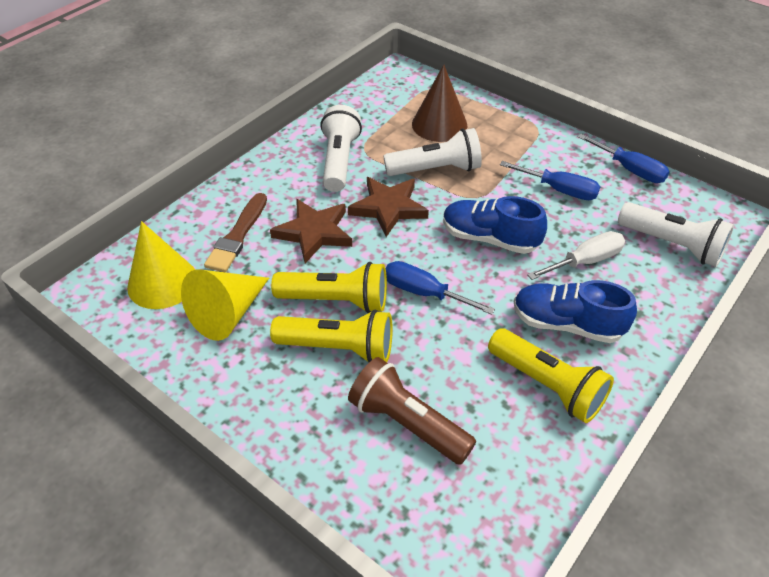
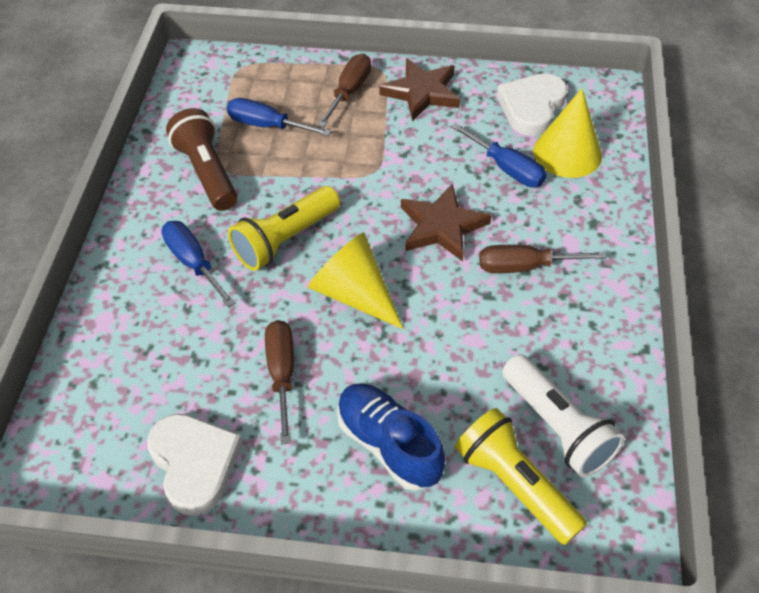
blue shoe: 2 -> 1
brown brush: 1 -> 0
brown cone: 1 -> 0
brown screwdriver: 0 -> 3
white flashlight: 3 -> 1
white heart: 0 -> 2
white screwdriver: 1 -> 0
yellow flashlight: 3 -> 2

